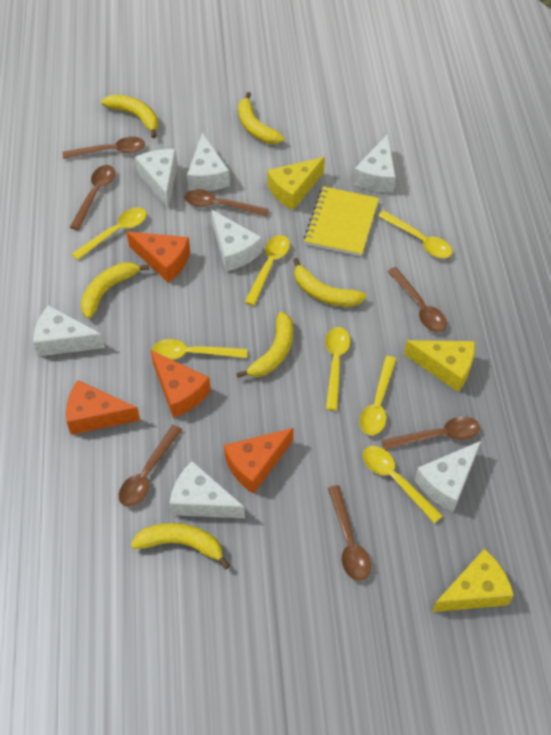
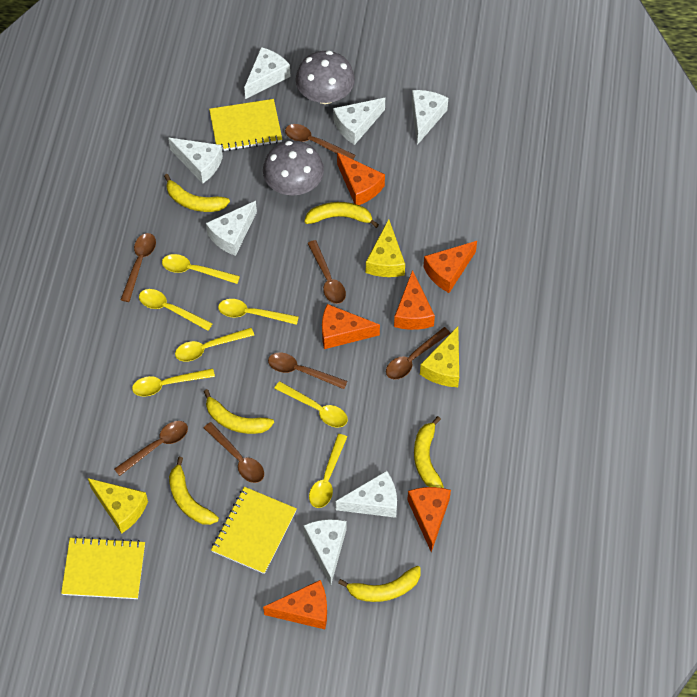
grey mushroom: 0 -> 2
orange cheese: 4 -> 6
yellow notebook: 1 -> 3

